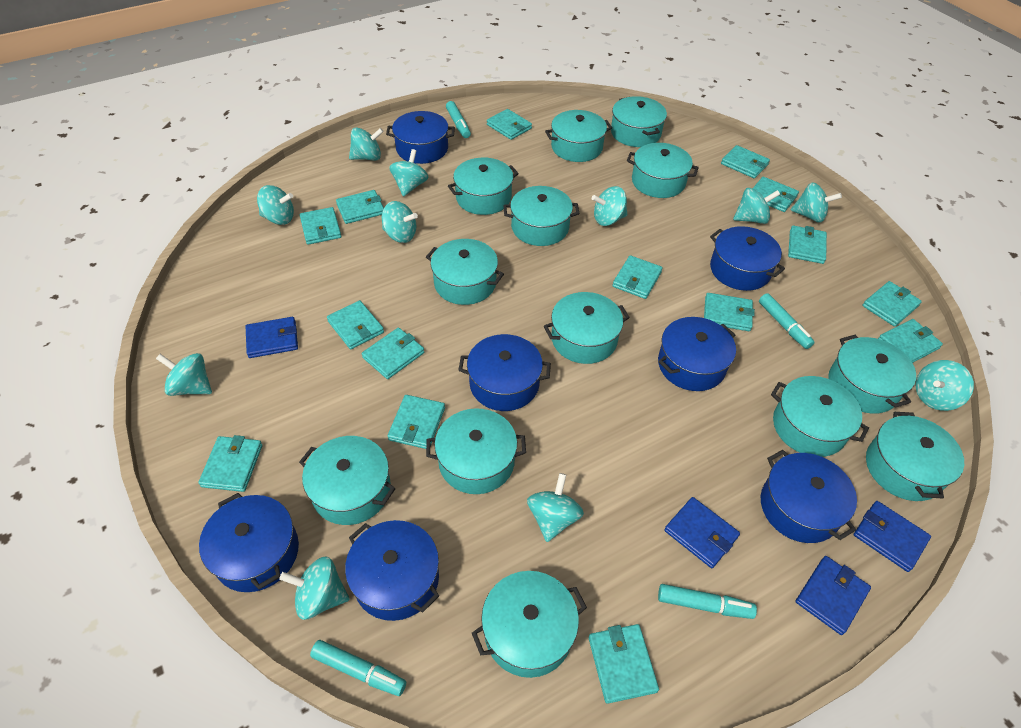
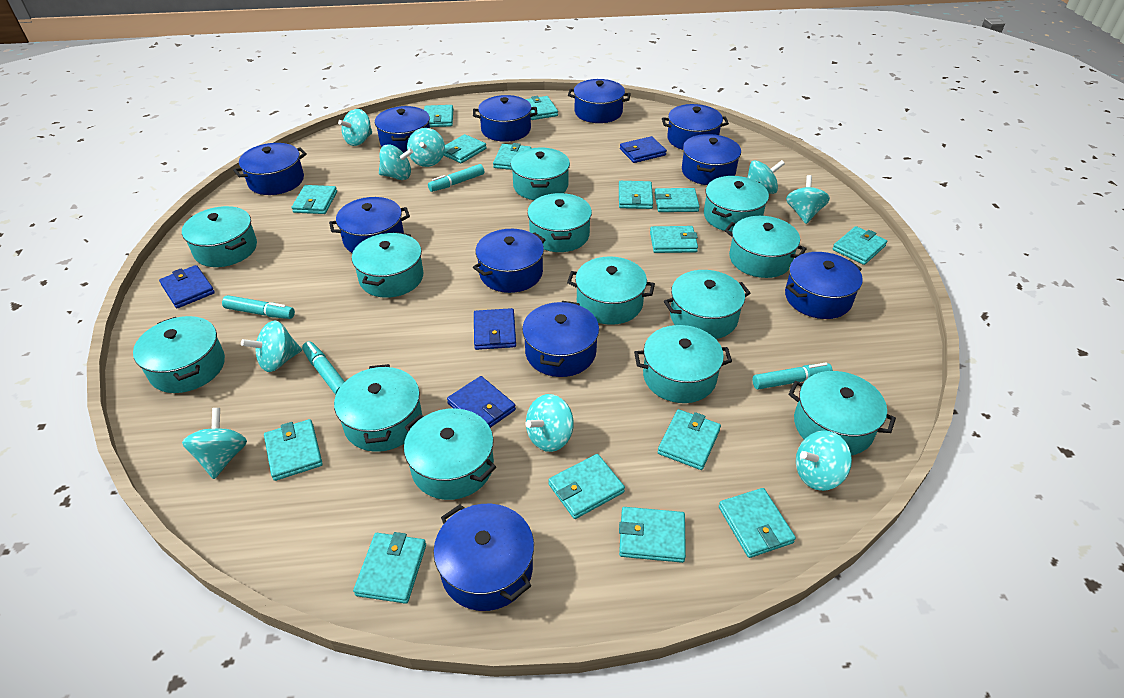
blue pot: 7 -> 11
turquoise spinning top: 11 -> 9

